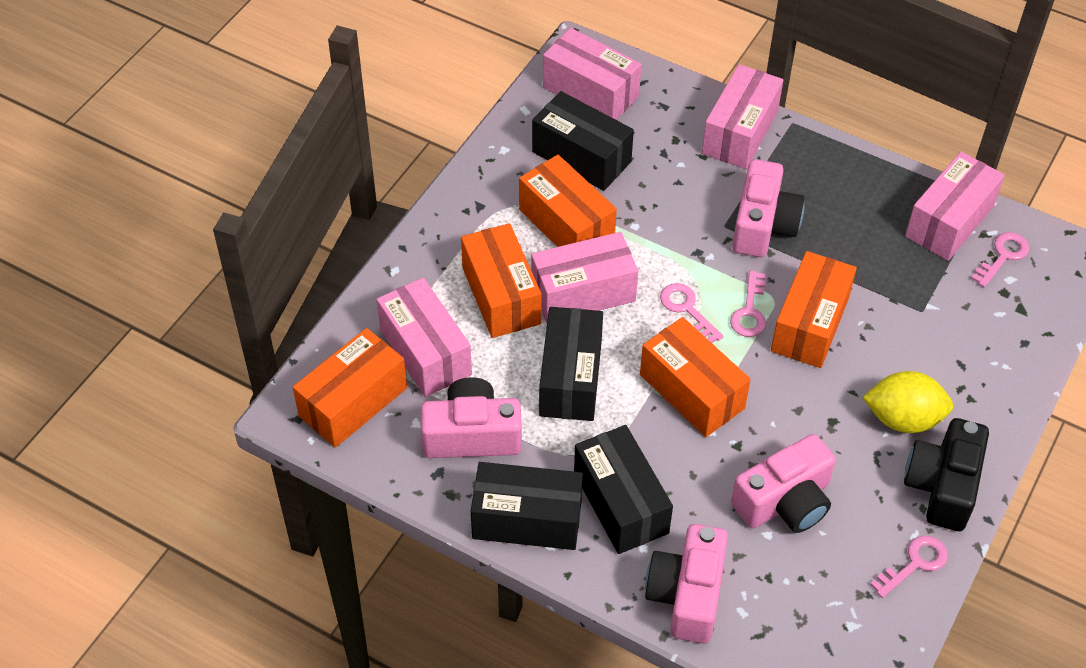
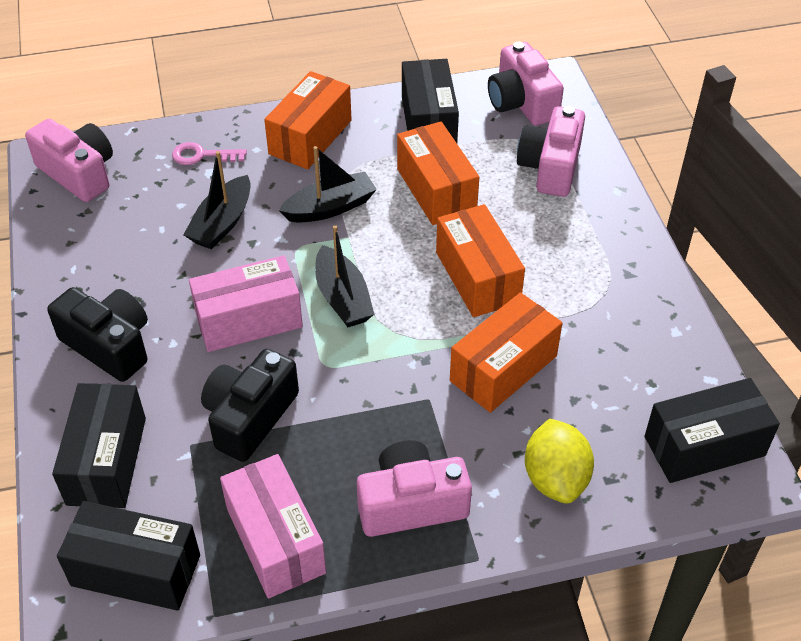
black boat: 0 -> 3
black camera: 1 -> 2
orange box: 5 -> 4
pink box: 5 -> 2
pink key: 4 -> 1

